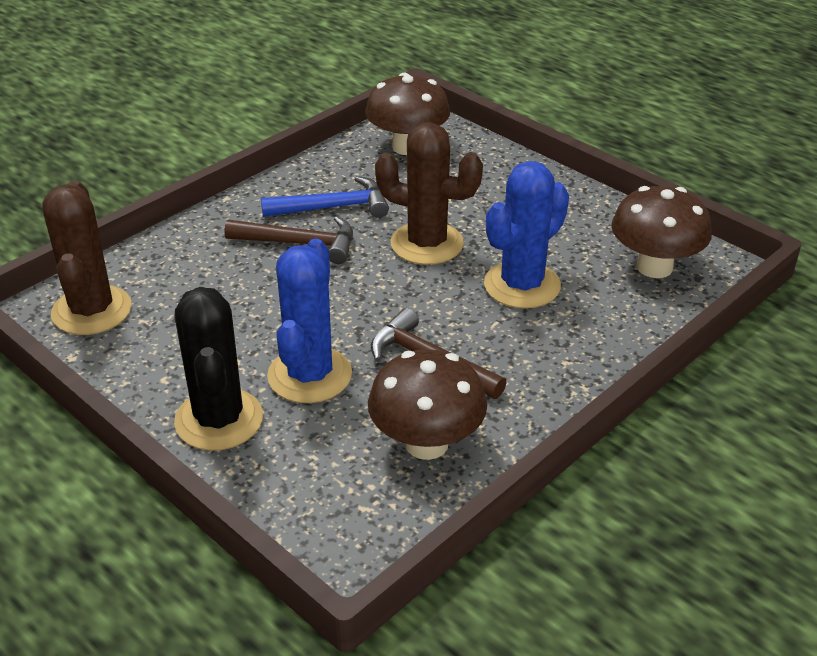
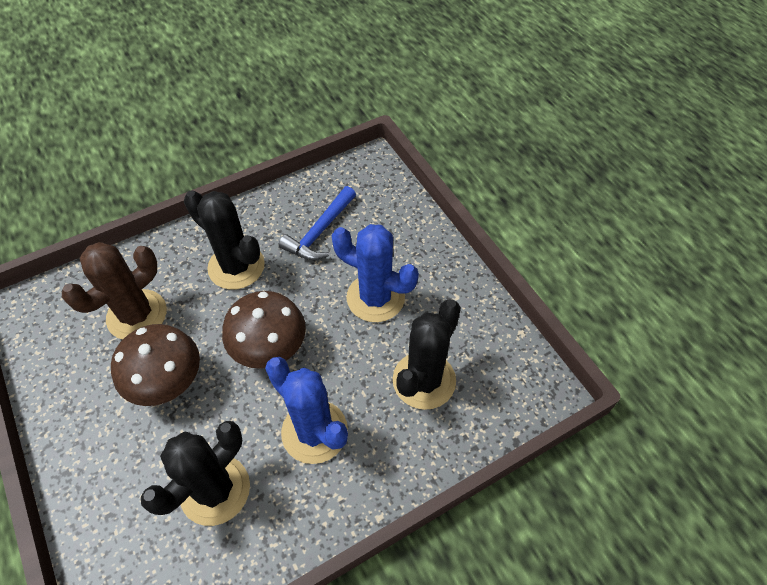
black cactus: 1 -> 3
brown cactus: 2 -> 1
brown hammer: 2 -> 0
brown mushroom: 3 -> 2

